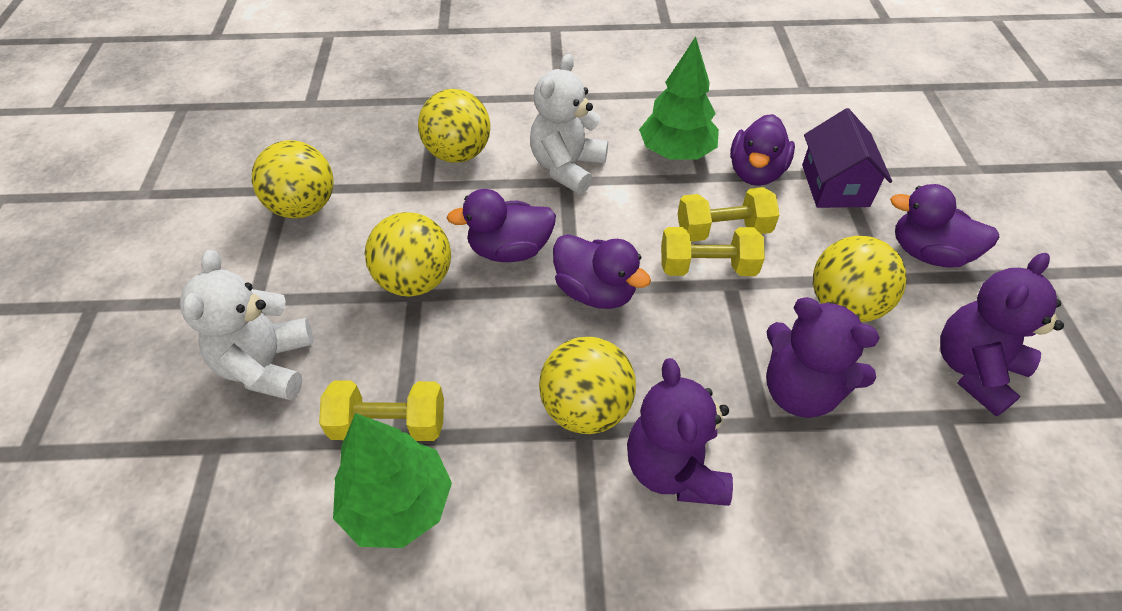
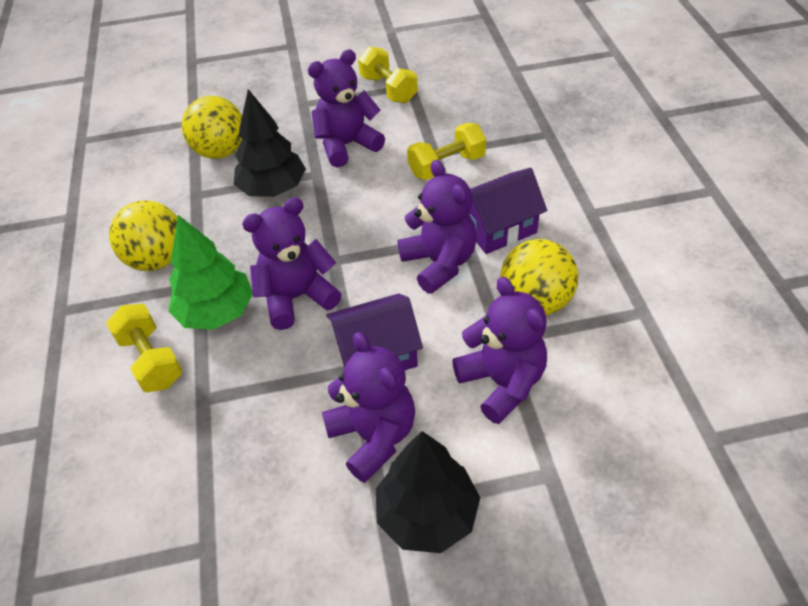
black tree: 0 -> 2
green tree: 2 -> 1
purple duck: 4 -> 0
purple house: 1 -> 2
purple teddy bear: 3 -> 5
white teddy bear: 2 -> 0
yellow ball: 5 -> 3

